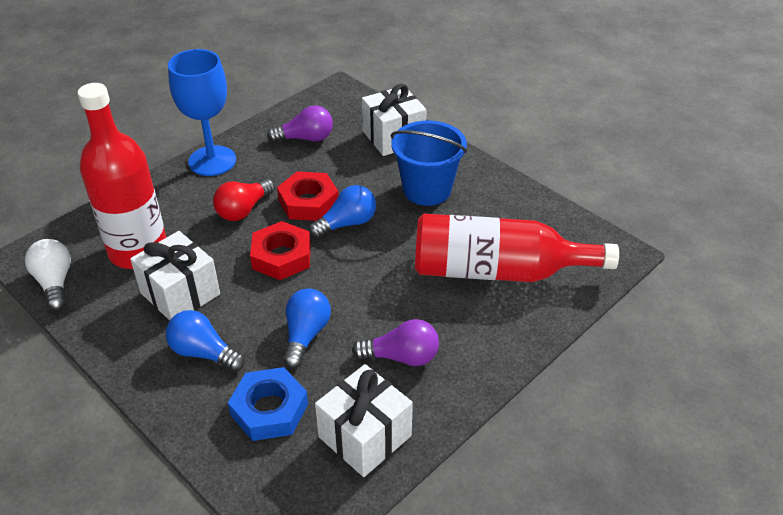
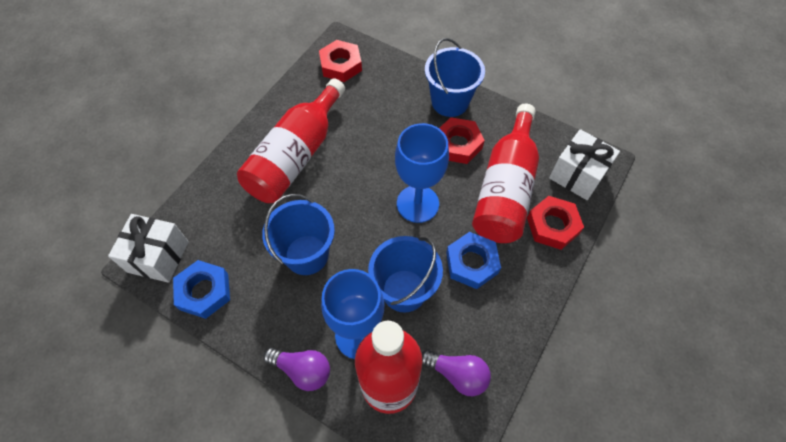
blue bucket: 1 -> 3
blue goblet: 1 -> 2
blue light bulb: 3 -> 0
blue nut: 1 -> 2
red bottle: 2 -> 3
red light bulb: 1 -> 0
red nut: 2 -> 3
white gift: 3 -> 2
white light bulb: 1 -> 0

